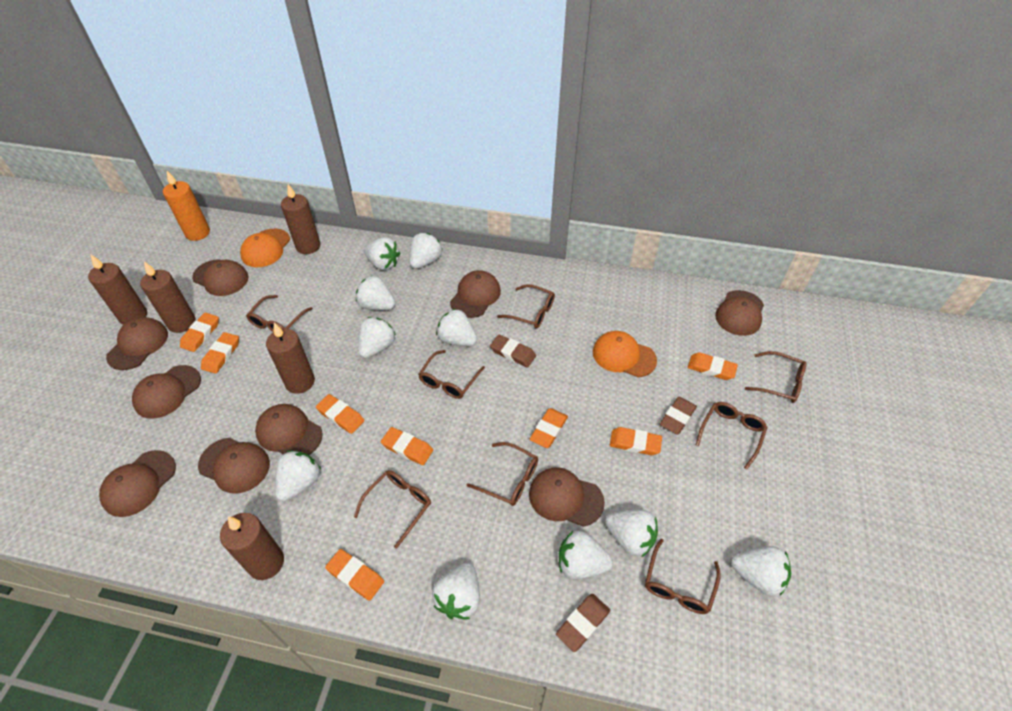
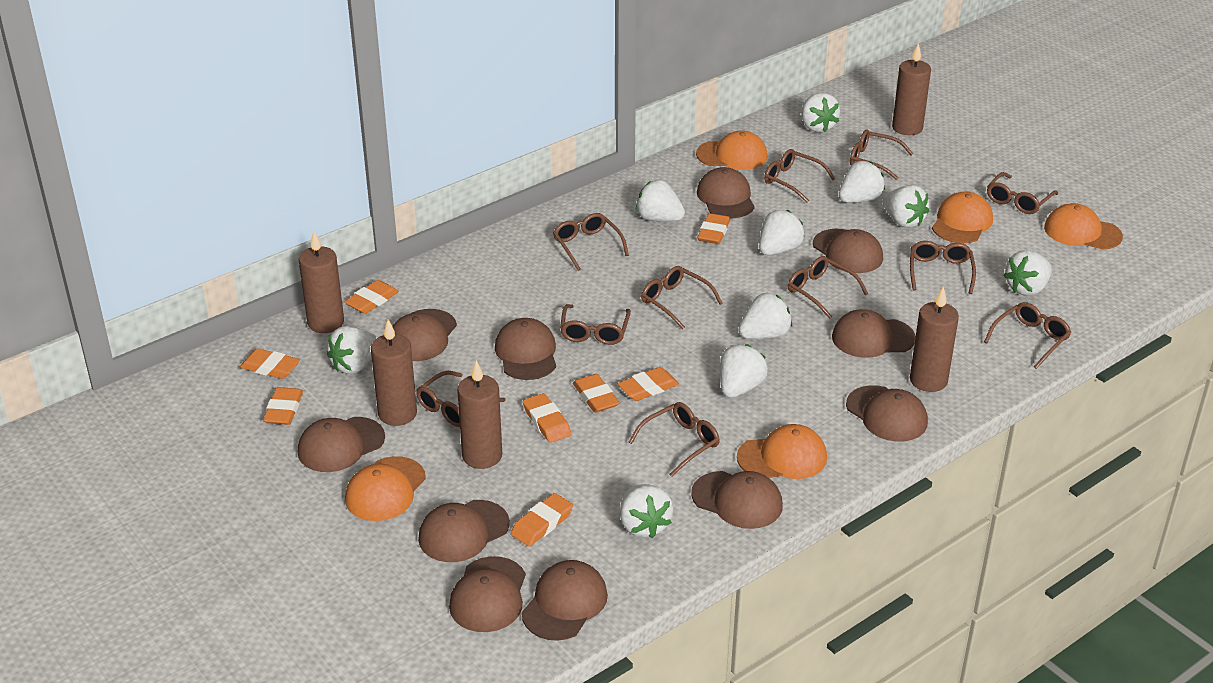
brown cap: 9 -> 11
brown eraser: 3 -> 0
brown glasses: 8 -> 11
orange candle: 1 -> 0
orange cap: 2 -> 5

